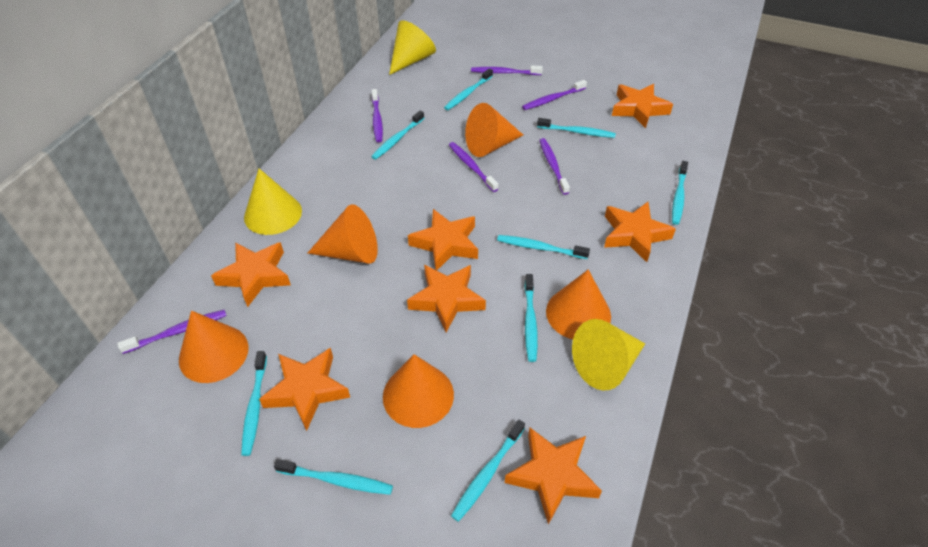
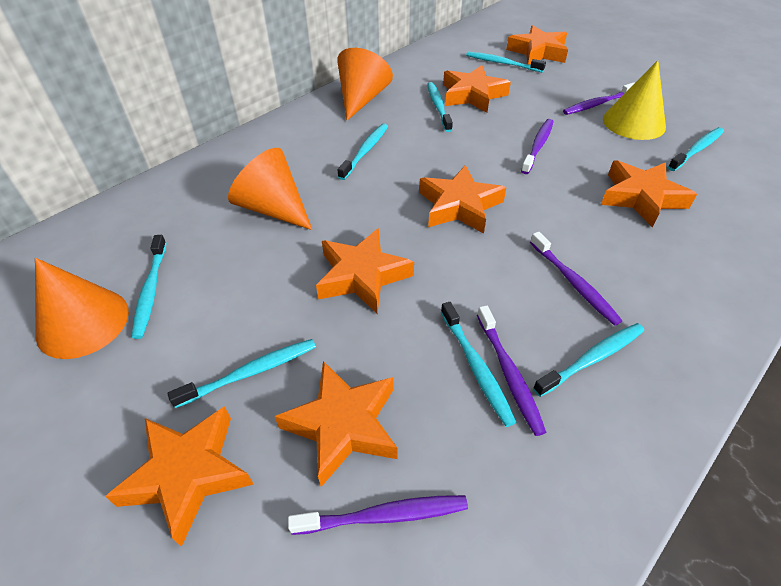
orange cone: 5 -> 3
purple toothbrush: 6 -> 5
turquoise toothbrush: 9 -> 8
yellow cone: 3 -> 1

